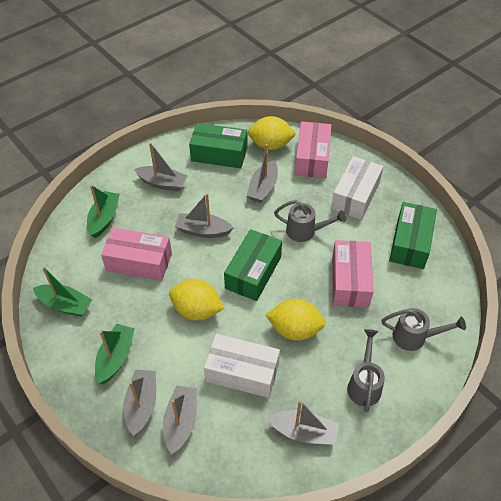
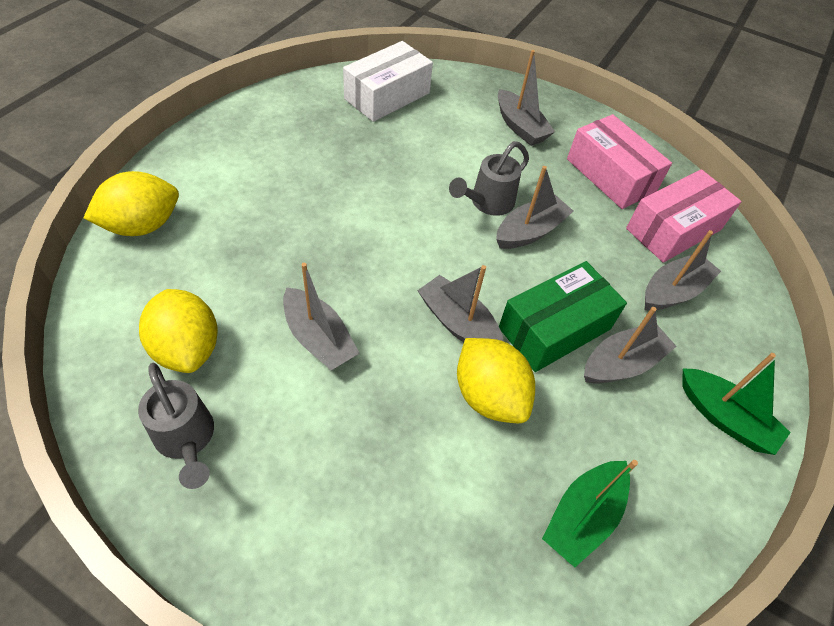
green boat: 3 -> 2
green box: 3 -> 1
grey watering can: 3 -> 2
pink box: 3 -> 2
white box: 2 -> 1

